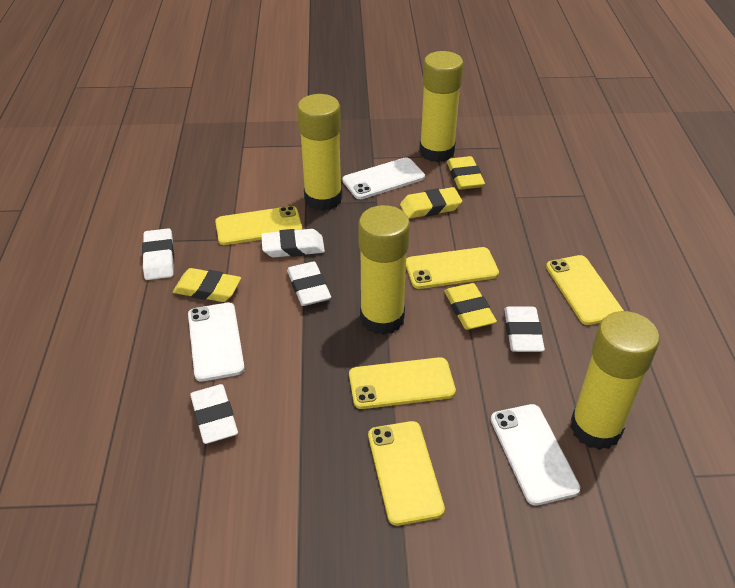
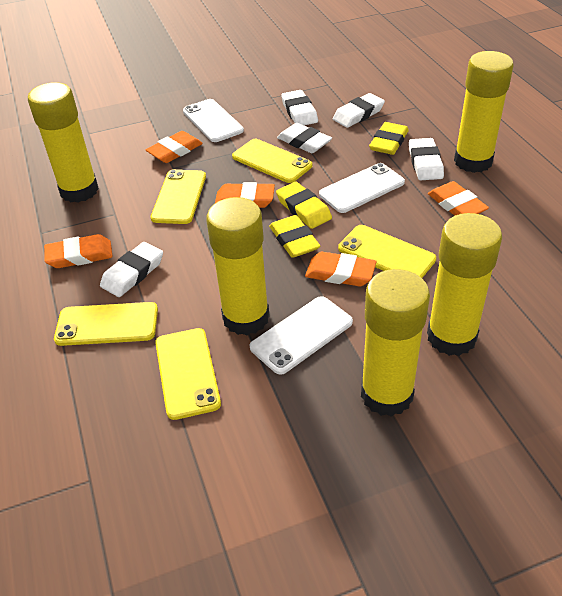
orange eraser: 0 -> 5
yellow eraser: 4 -> 3
yellow glue stick: 4 -> 5

